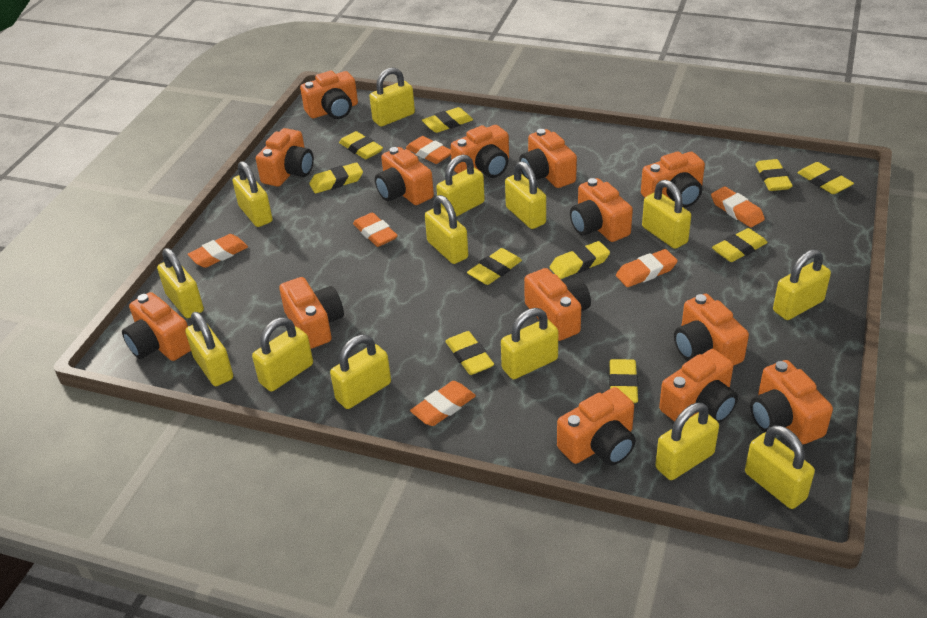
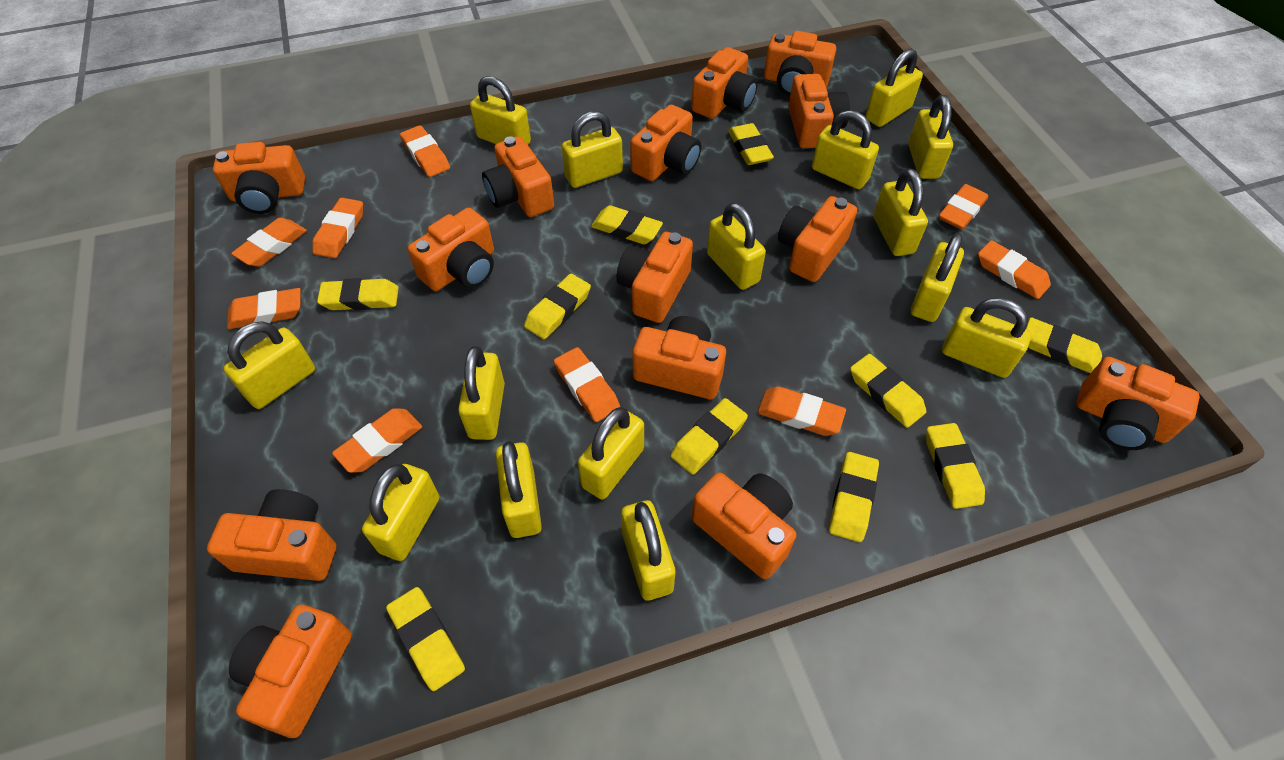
orange eraser: 6 -> 9
yellow padlock: 14 -> 15

